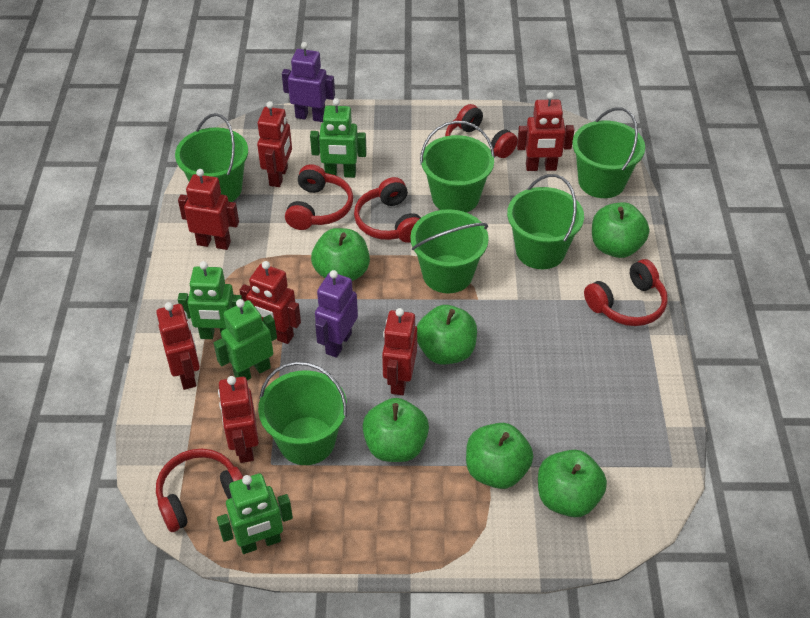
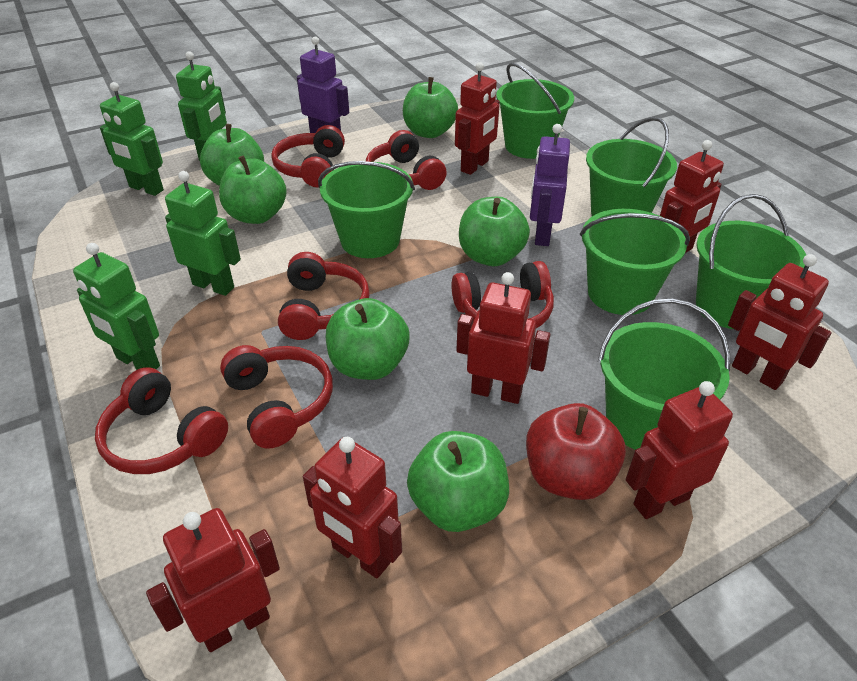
red apple: 0 -> 1
red headphones: 5 -> 6

